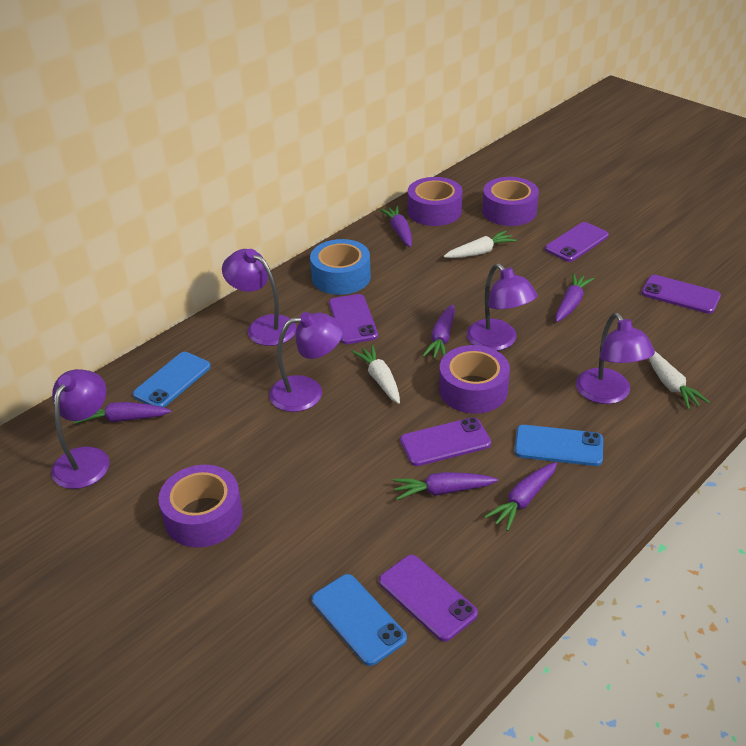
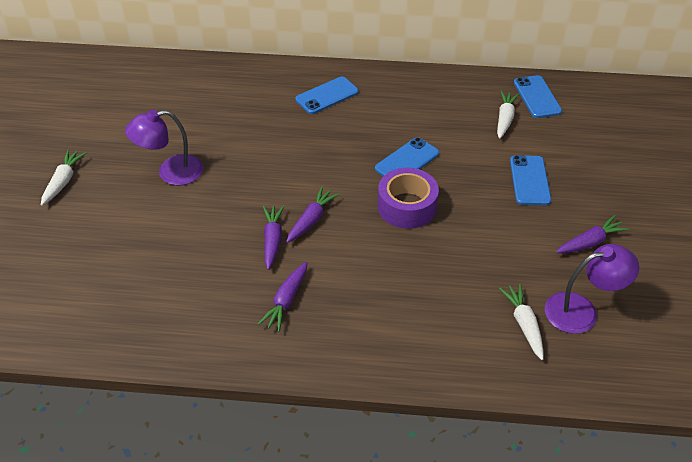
blue phone: 3 -> 4
blue tape: 1 -> 0
purple carrot: 6 -> 4
purple lamp: 5 -> 2
purple phone: 5 -> 0
purple tape: 4 -> 1

